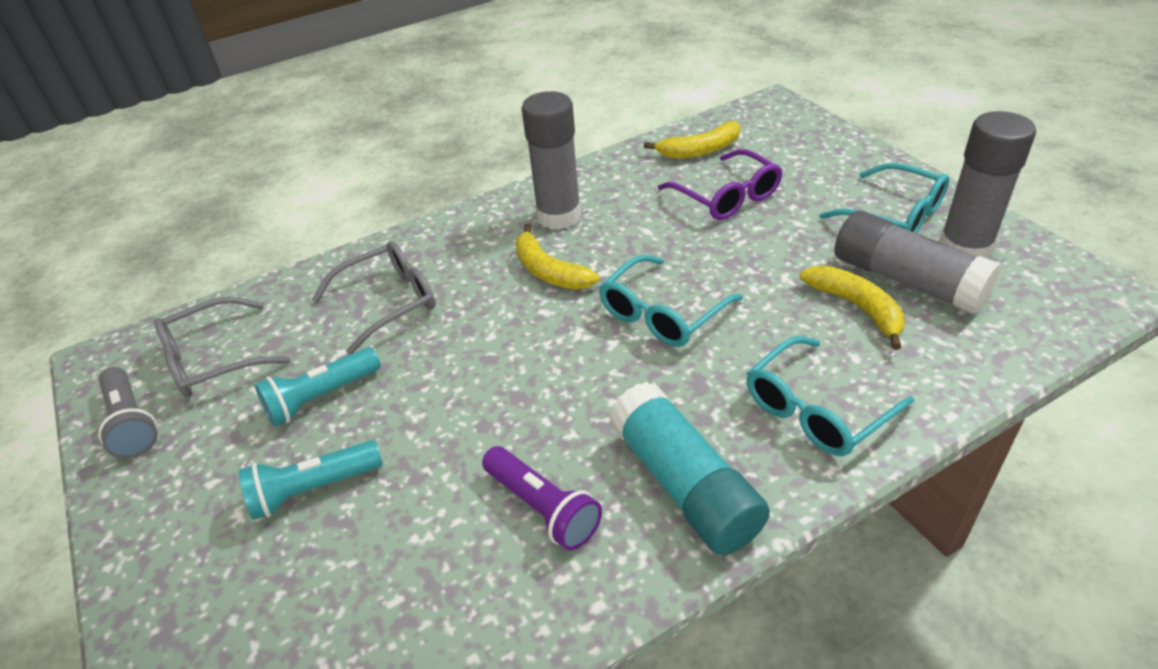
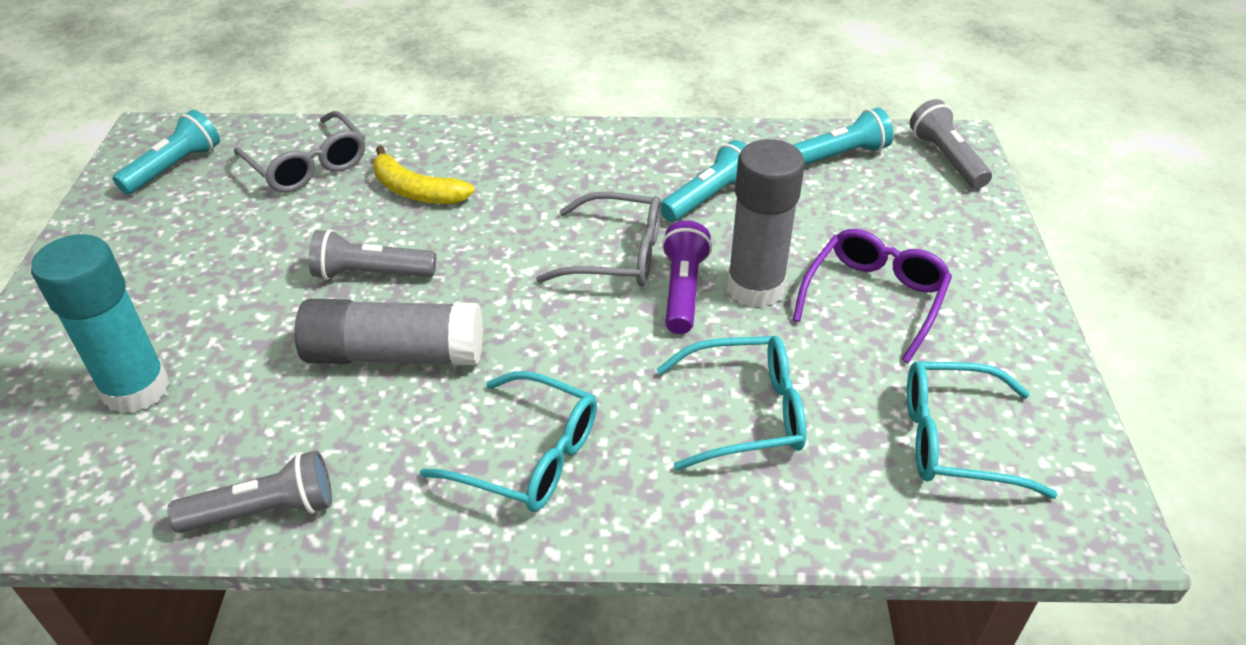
grey flashlight: 1 -> 3
grey glue stick: 3 -> 2
turquoise flashlight: 2 -> 3
yellow banana: 3 -> 1

